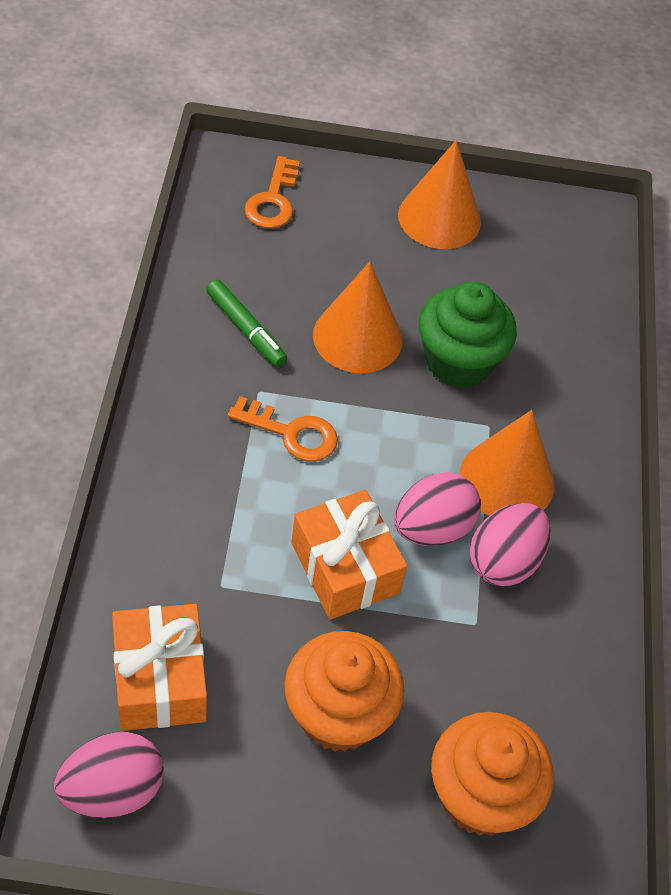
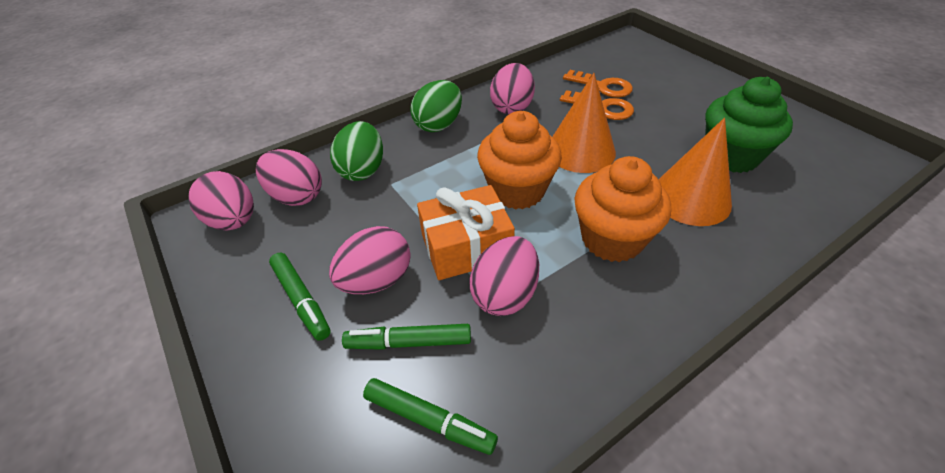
green egg: 0 -> 2
green marker: 1 -> 3
orange cone: 3 -> 2
orange gift: 2 -> 1
pink egg: 3 -> 5

